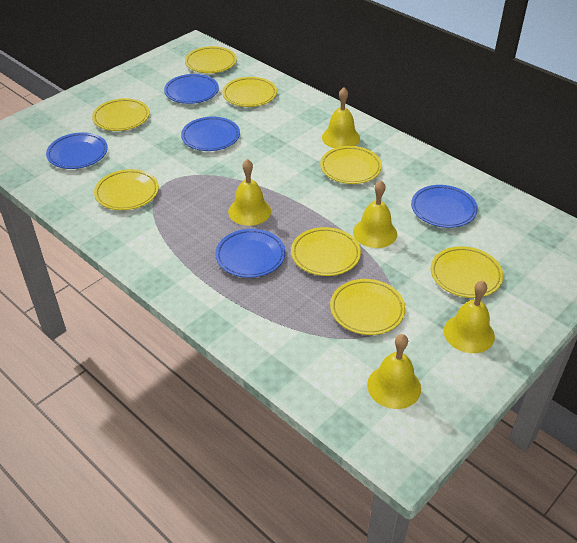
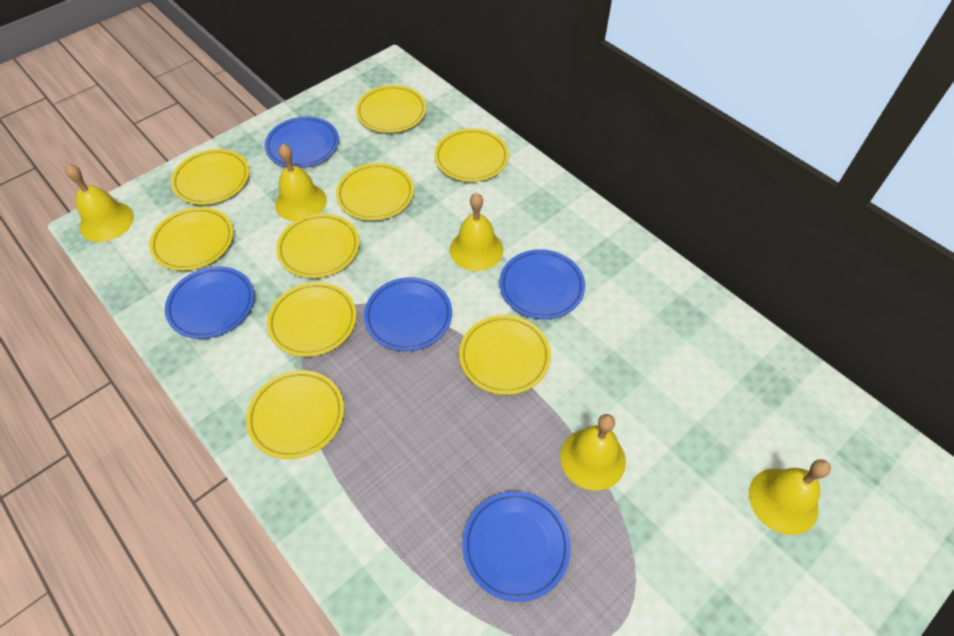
yellow plate: 8 -> 9

